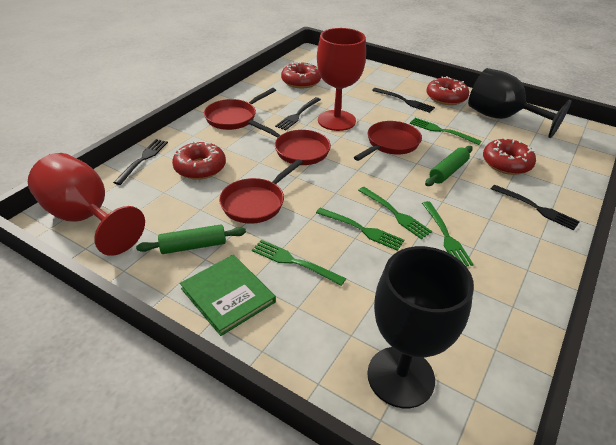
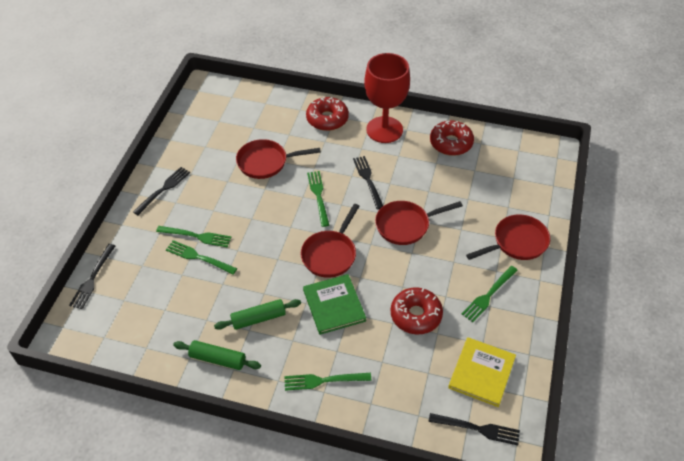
black goblet: 2 -> 0
red donut: 4 -> 3
red goblet: 2 -> 1
yellow book: 0 -> 1

